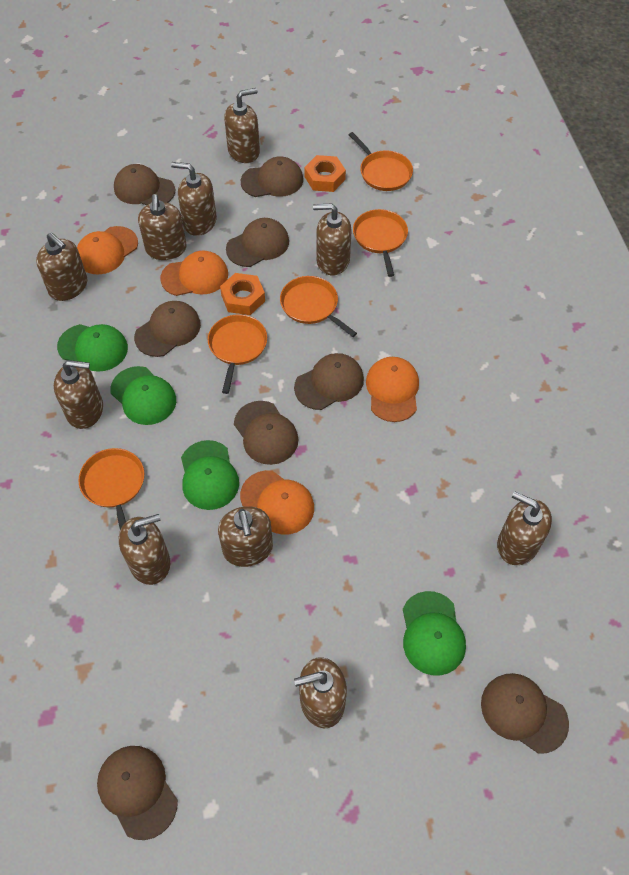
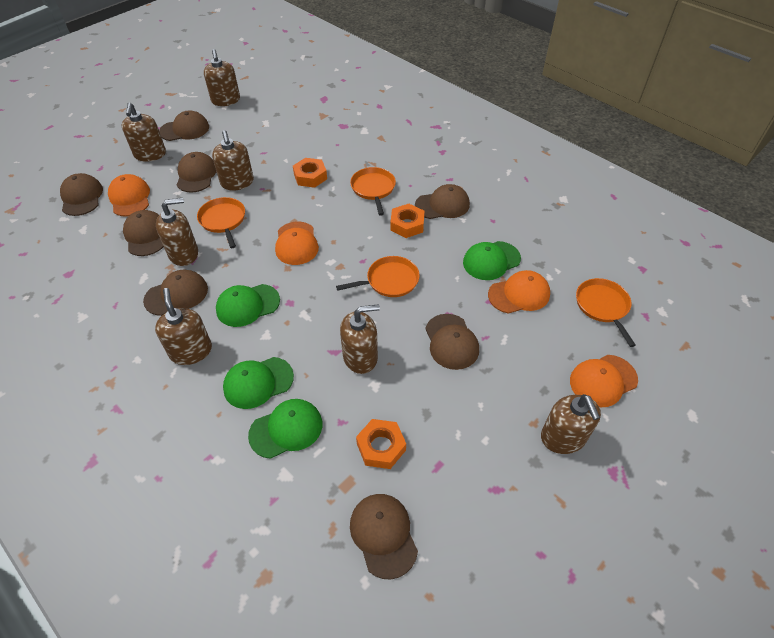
brown soap dispenser: 10 -> 7
orange nut: 2 -> 3
orange pan: 5 -> 4

